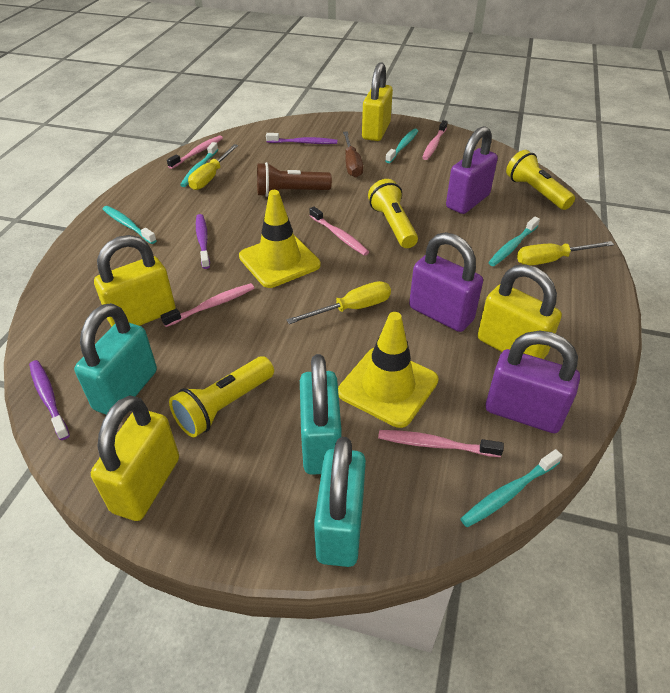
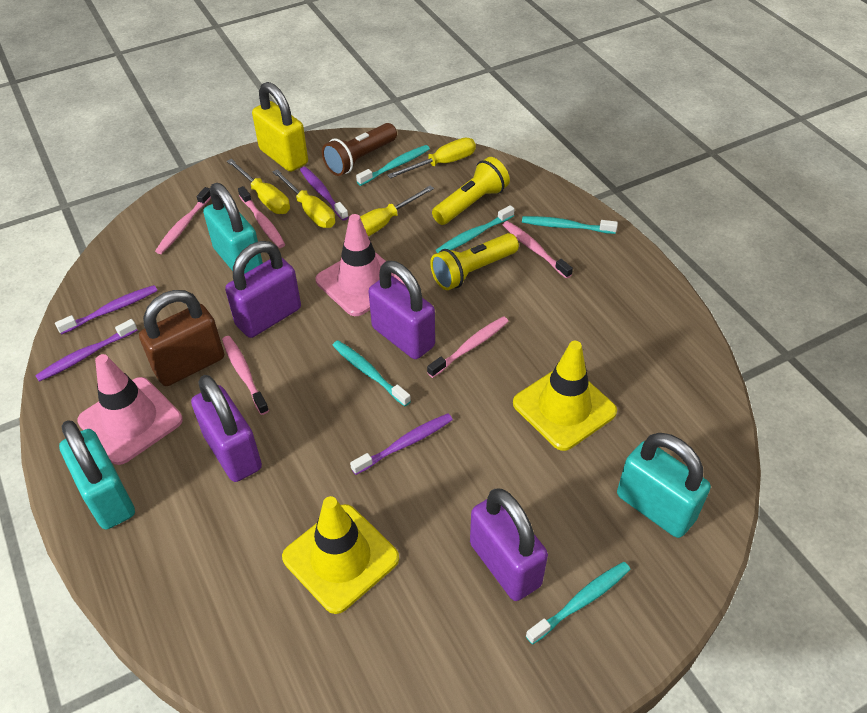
brown padlock: 0 -> 1
brown screwdriver: 1 -> 0
pink traffic cone: 0 -> 2
purple padlock: 3 -> 4
purple toothbrush: 3 -> 4
yellow flashlight: 3 -> 2
yellow padlock: 4 -> 1
yellow screwdriver: 3 -> 4

